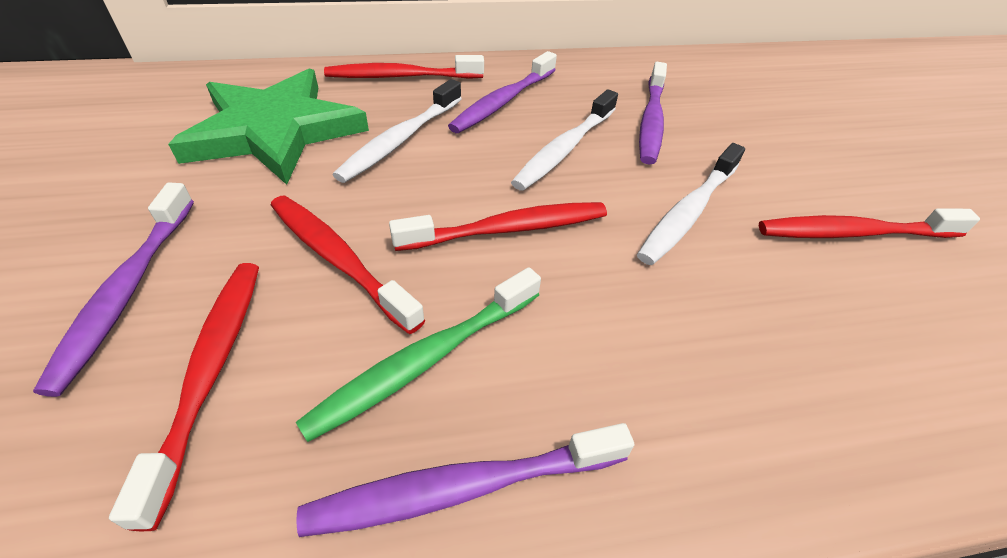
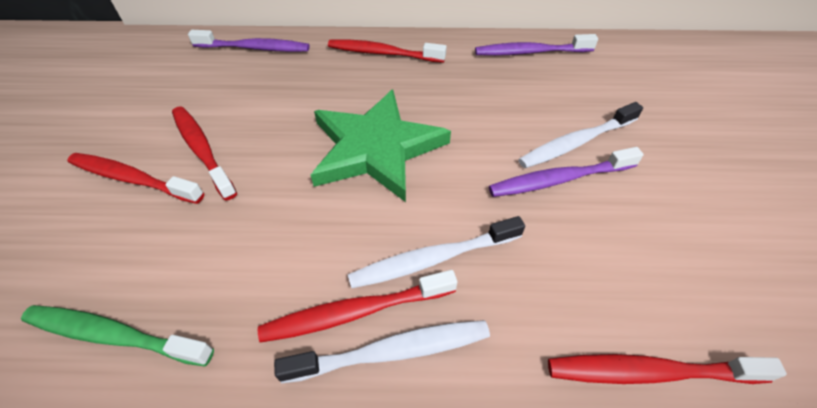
purple toothbrush: 4 -> 3

